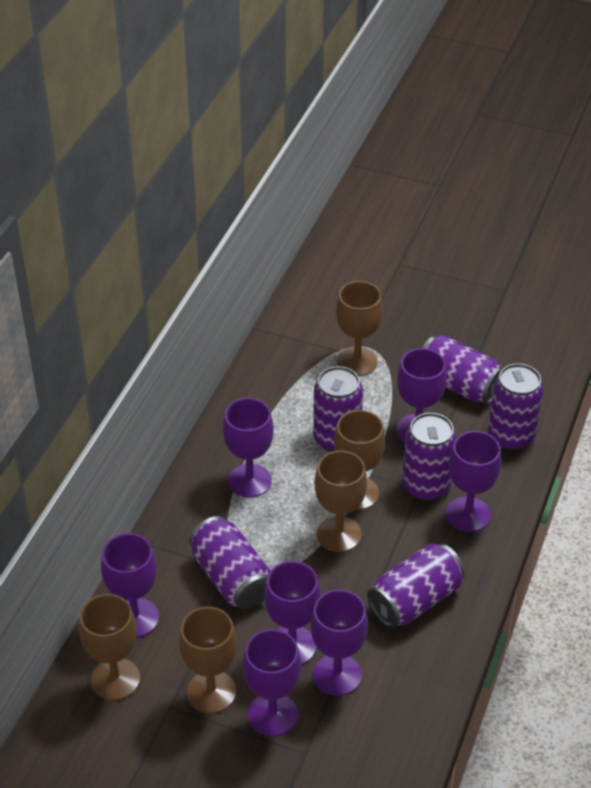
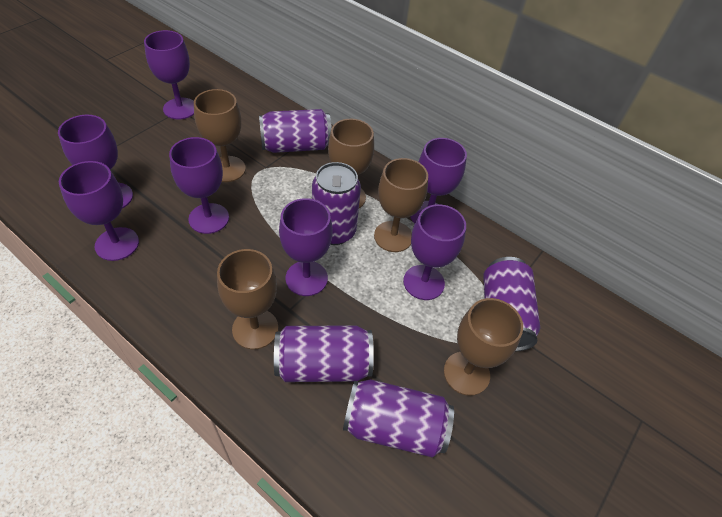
purple can: 6 -> 5

